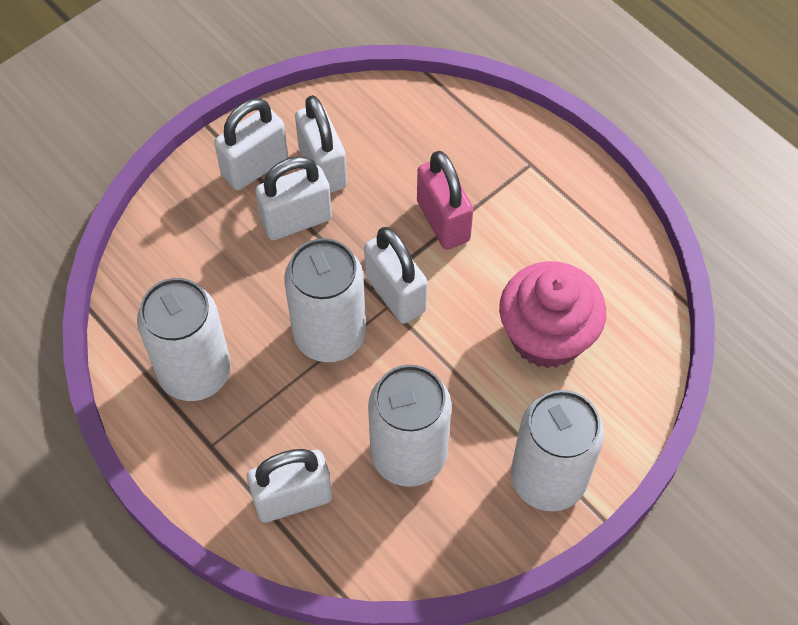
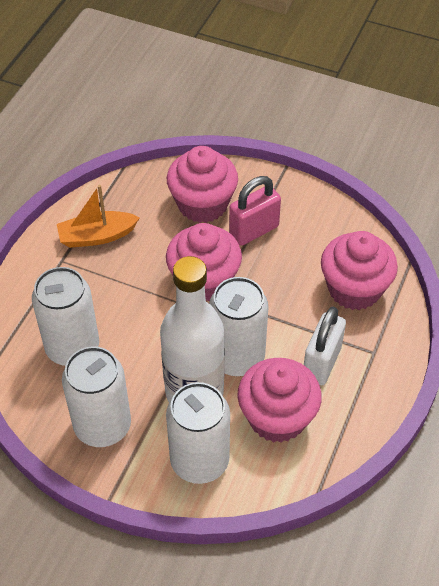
orange boat: 0 -> 1
pink cupcake: 1 -> 4
white bottle: 0 -> 1
white padlock: 5 -> 1

